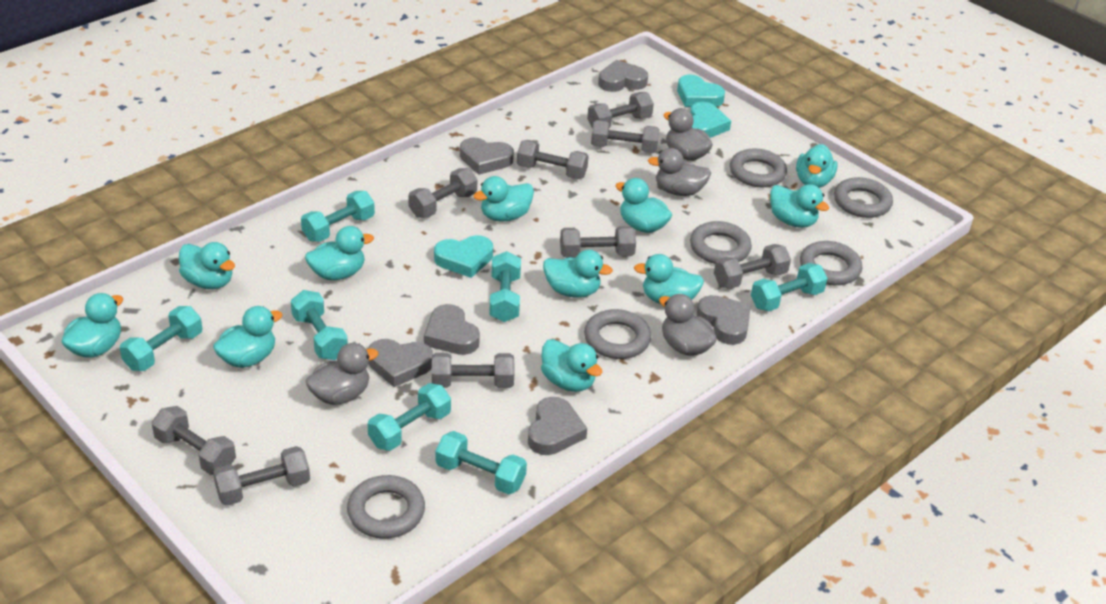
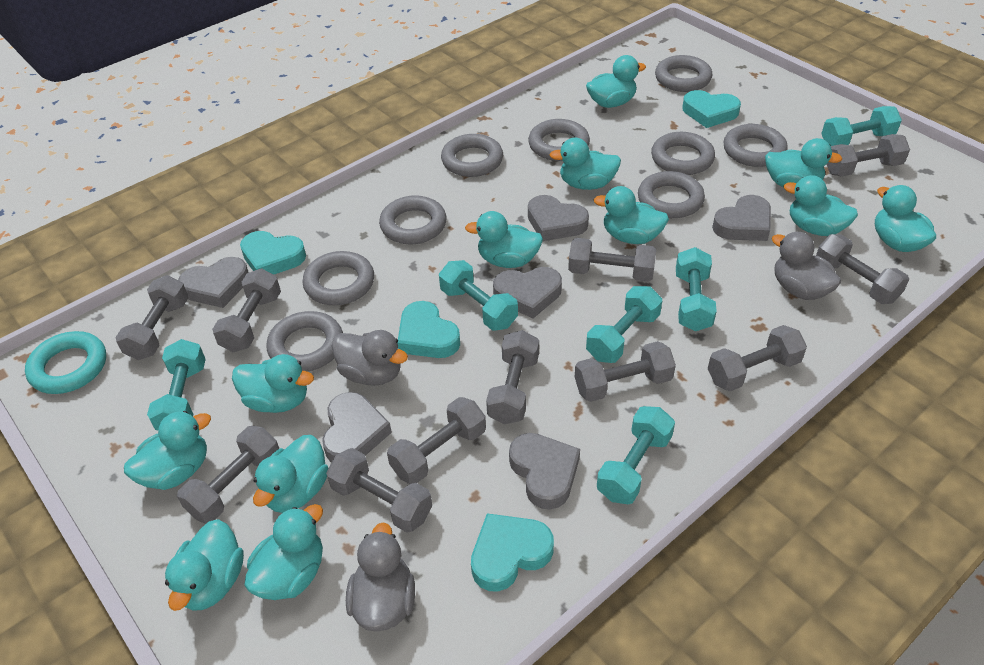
grey duck: 4 -> 3
grey dumbbell: 9 -> 11
grey ring: 6 -> 9
turquoise duck: 11 -> 12
turquoise dumbbell: 7 -> 6
turquoise heart: 3 -> 4
turquoise ring: 0 -> 1

